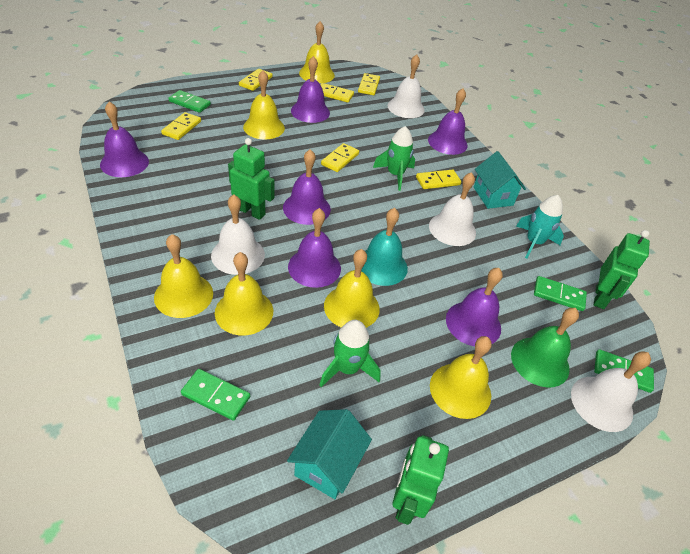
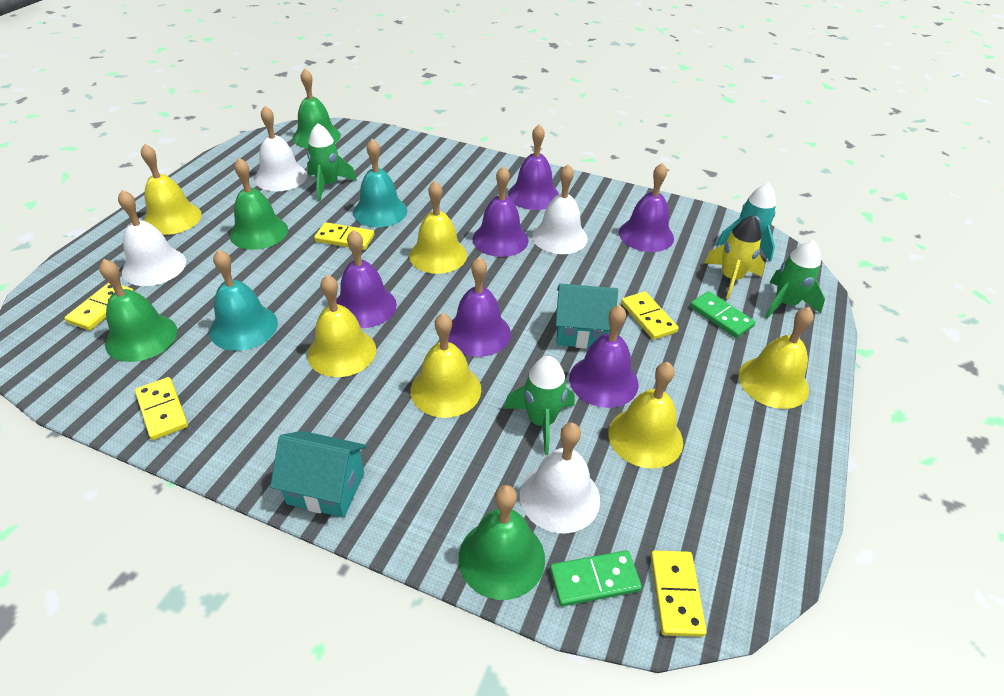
green bell: 1 -> 4
green domino: 4 -> 2
green robot: 3 -> 0
green rocket: 2 -> 3
turquoise bell: 1 -> 2
yellow domino: 6 -> 5
yellow rocket: 0 -> 1

